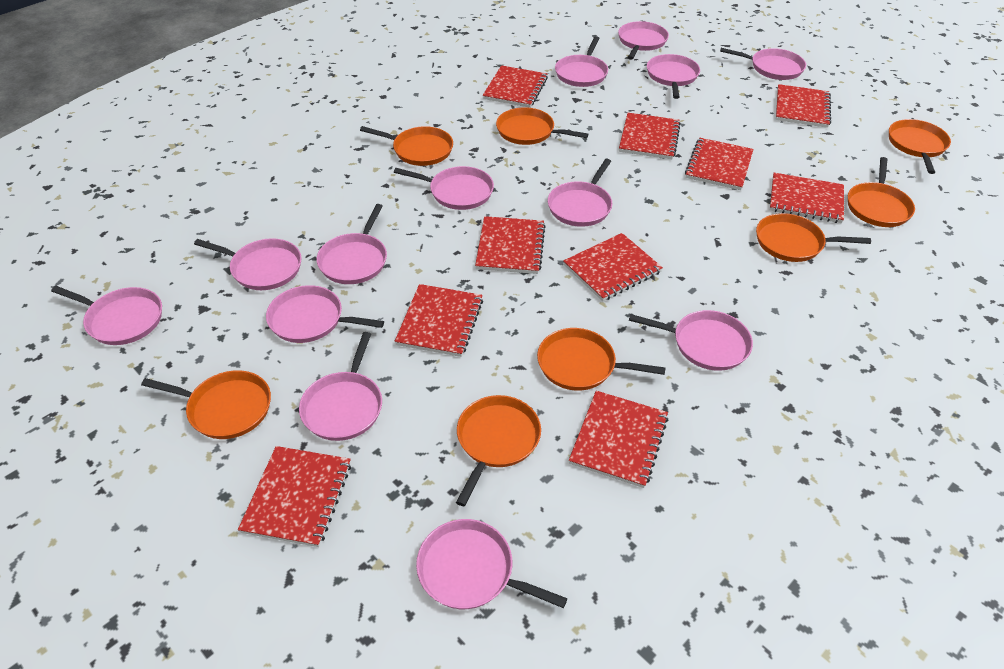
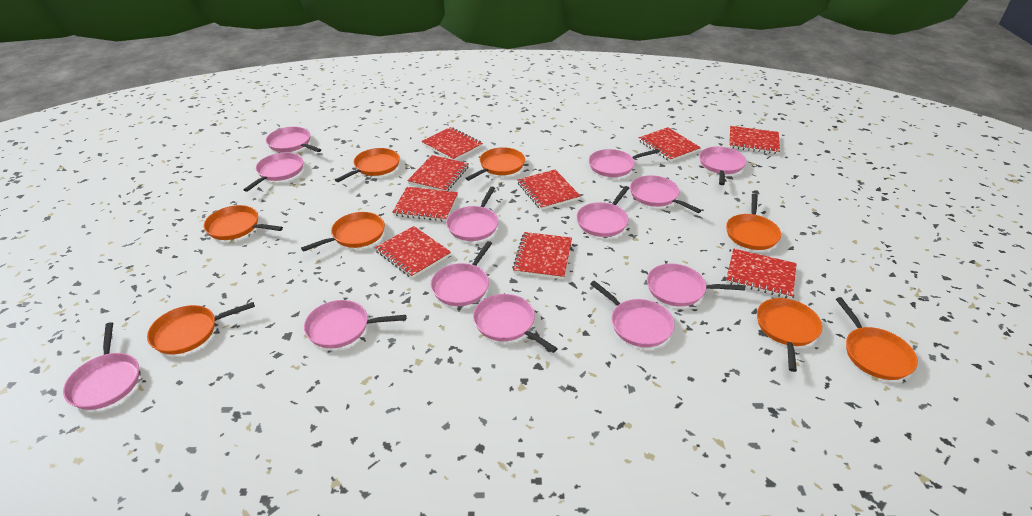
red notebook: 10 -> 9

